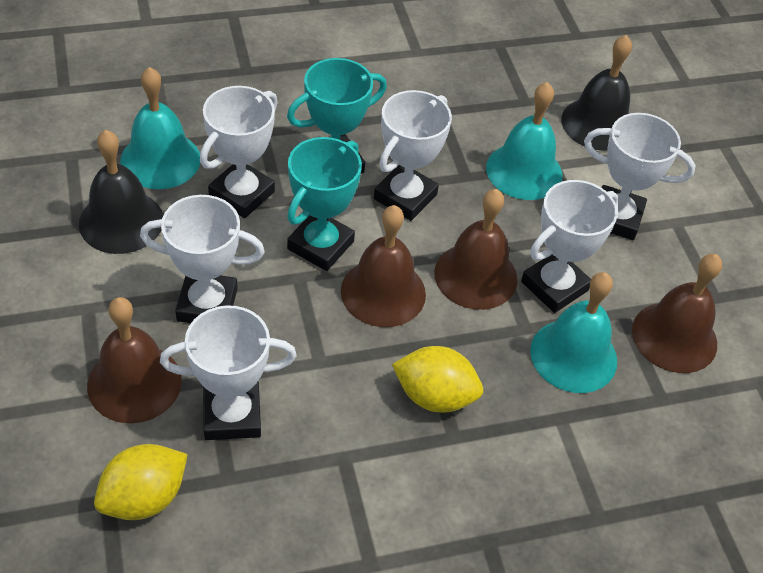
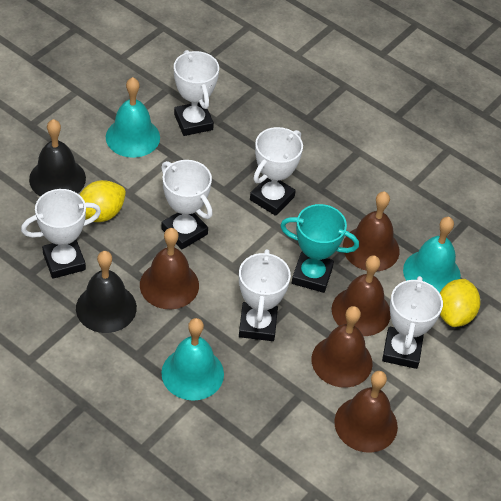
brown bell: 4 -> 5
turquoise trophy: 2 -> 1

